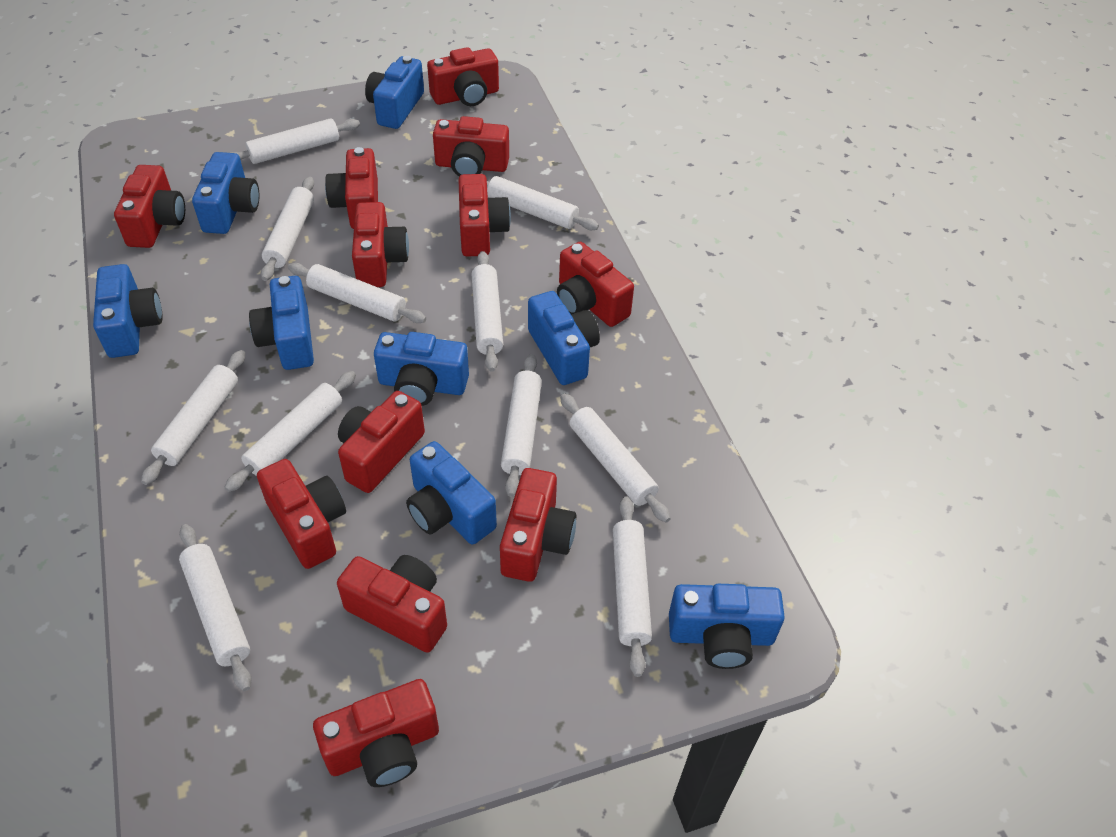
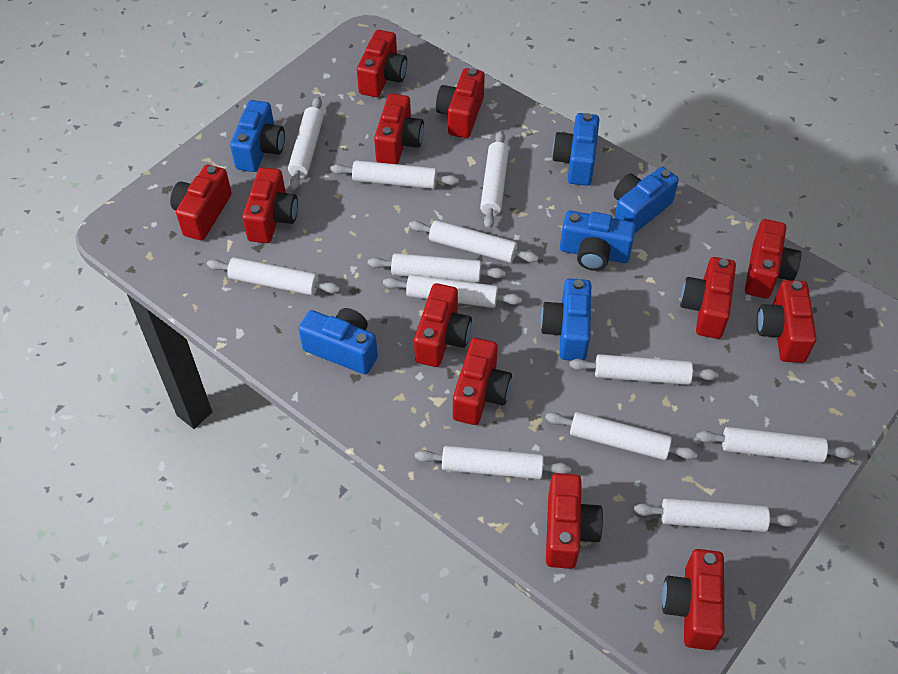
blue camera: 8 -> 6
white rolling pin: 11 -> 12

